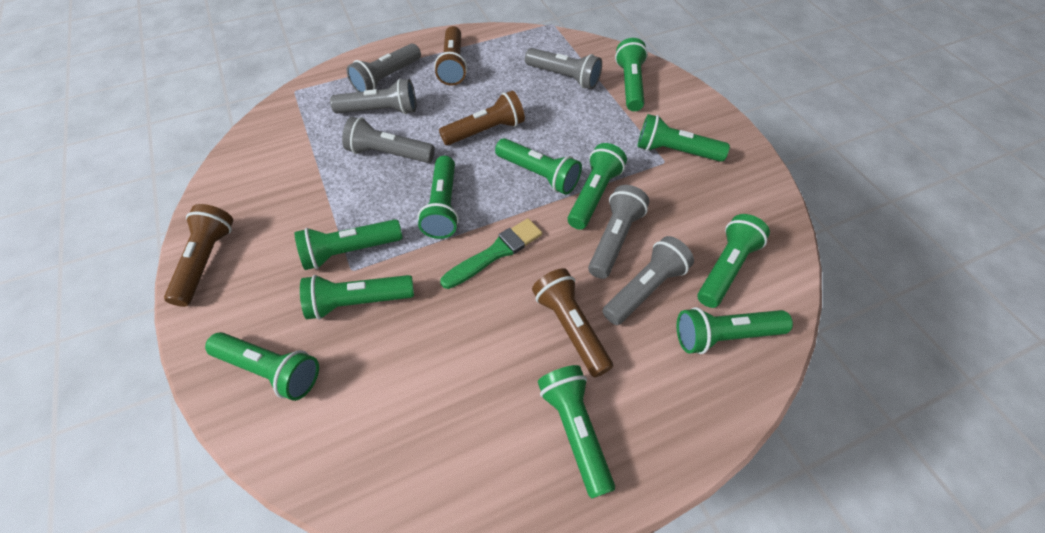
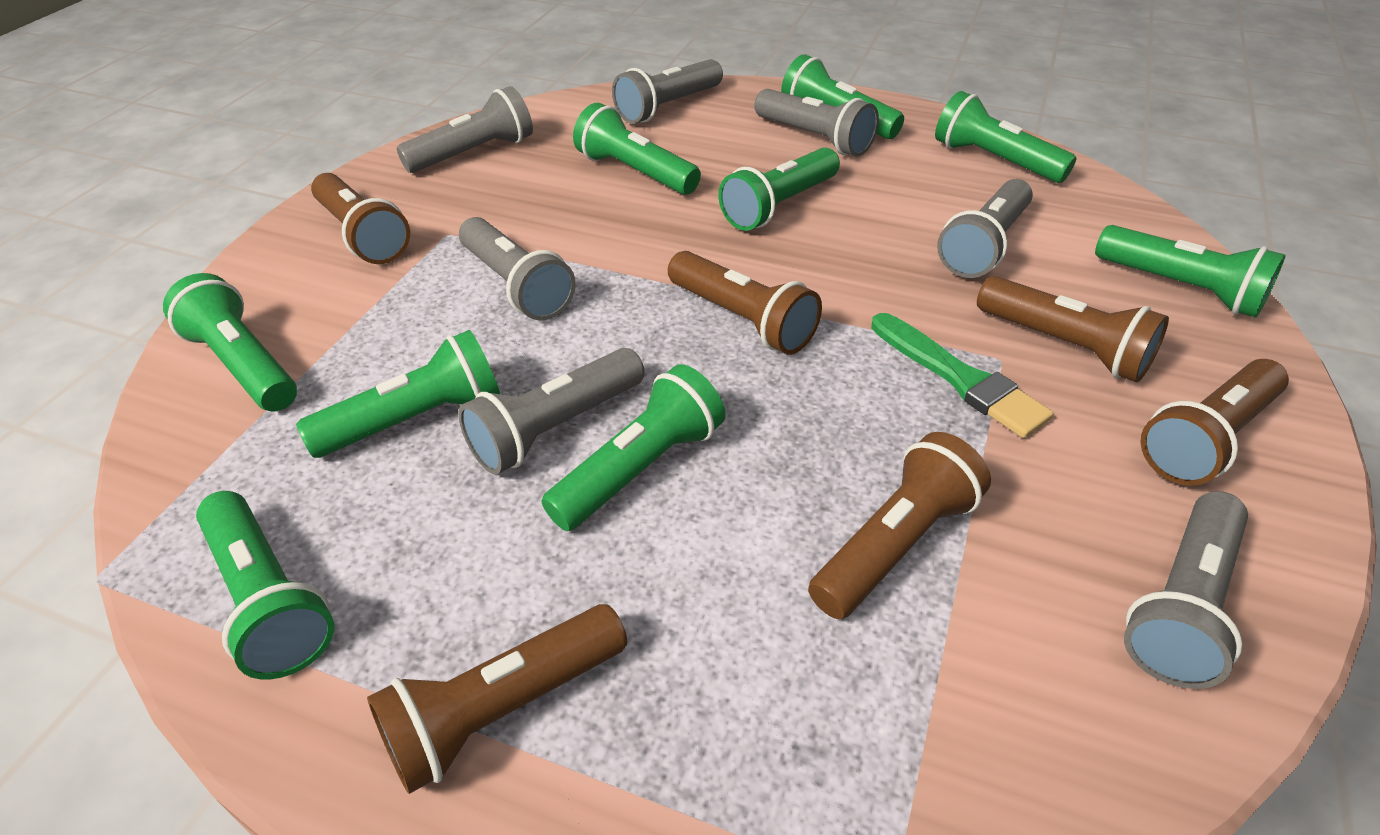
brown flashlight: 4 -> 6
green flashlight: 11 -> 9
grey flashlight: 6 -> 7

